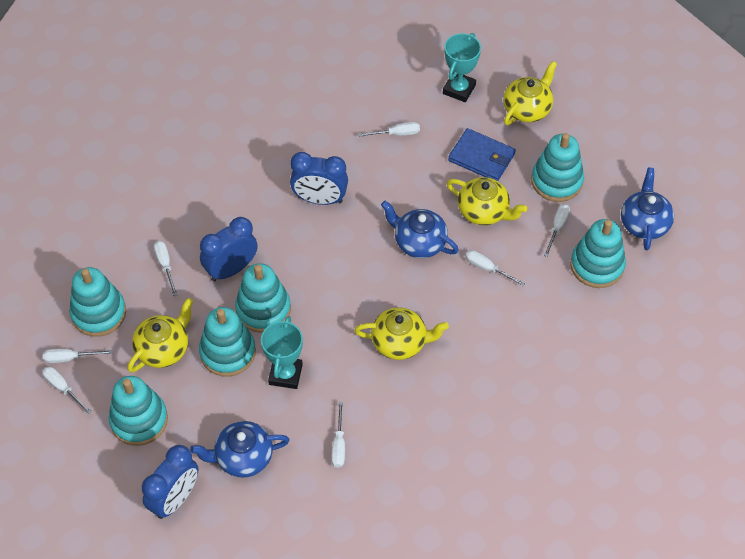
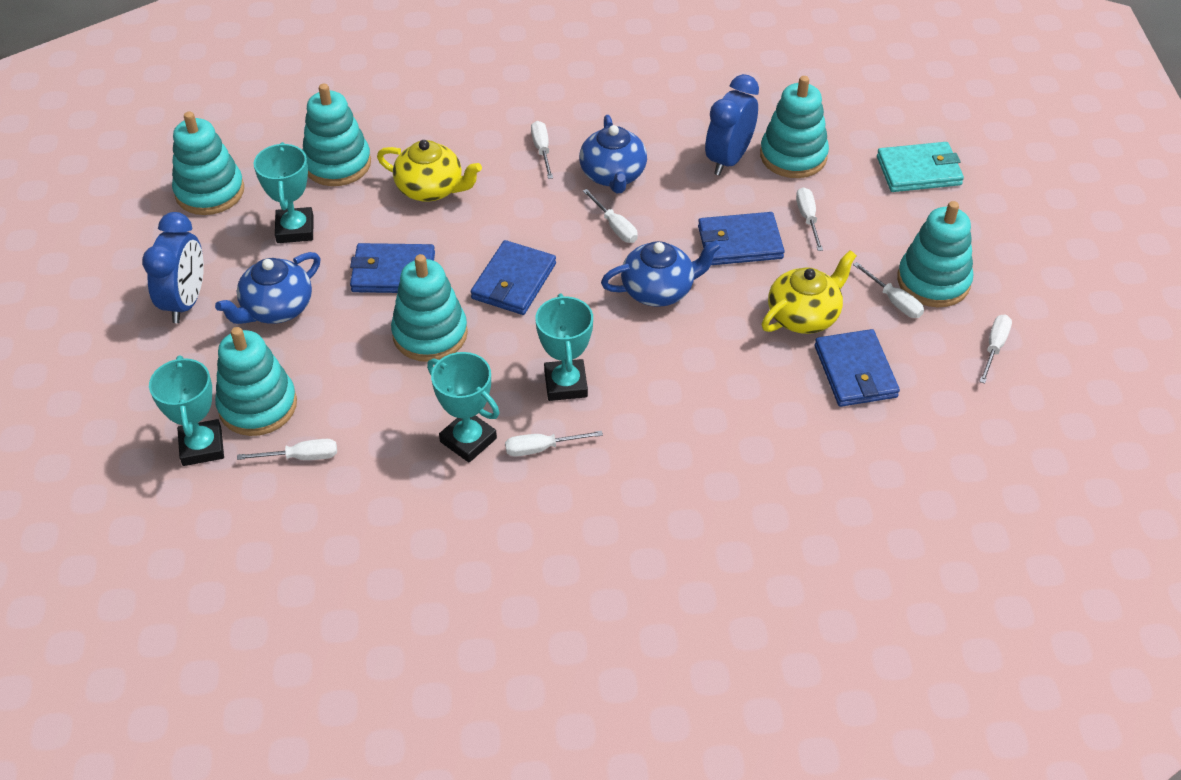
blue clock: 3 -> 2
blue wallet: 1 -> 4
turquoise trophy: 2 -> 4
turquoise wallet: 0 -> 1
yellow teapot: 4 -> 2

